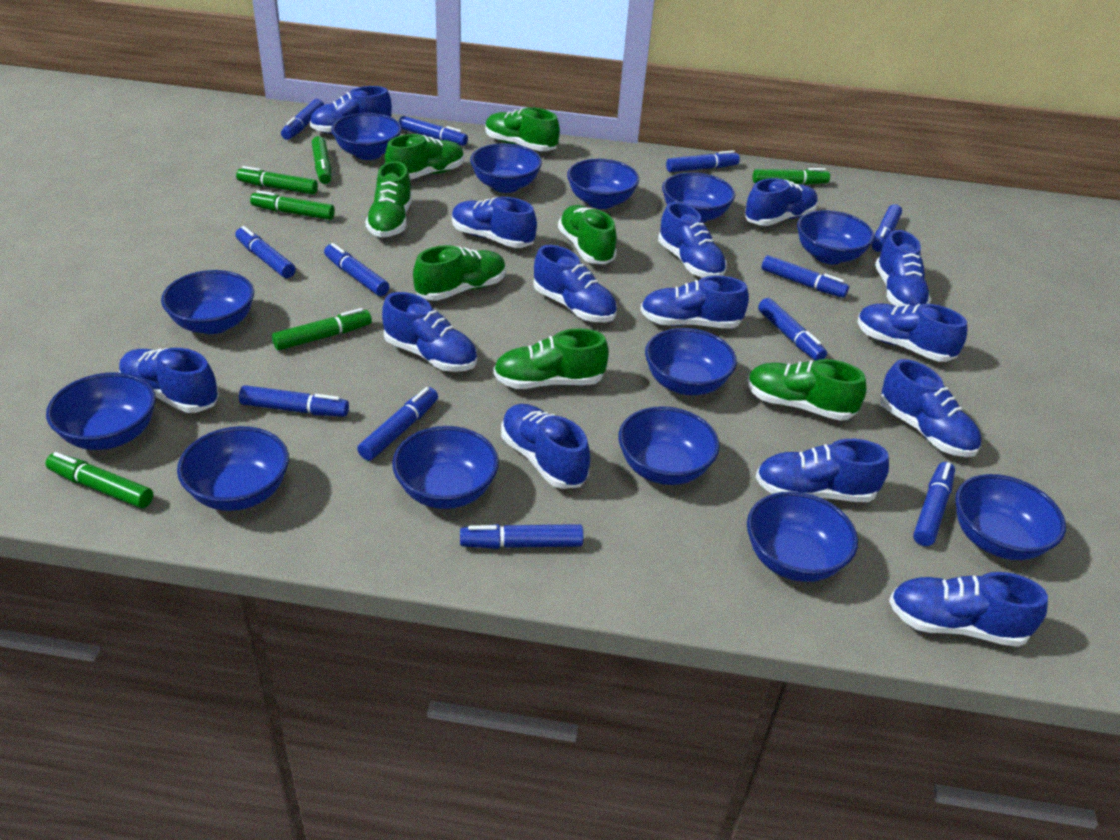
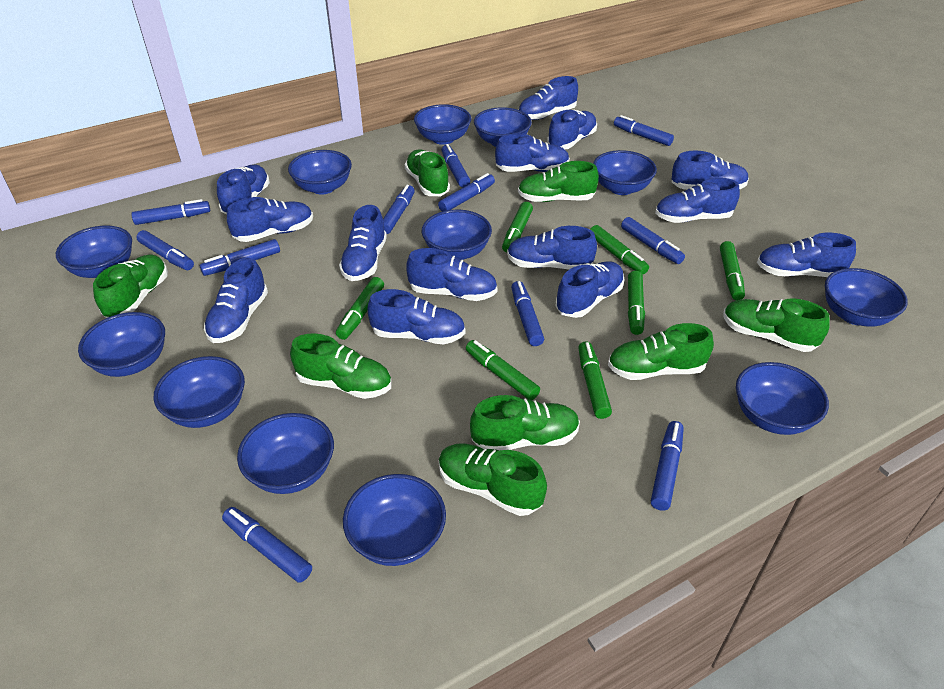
blue bowl: 13 -> 12
blue marker: 12 -> 11
green marker: 6 -> 7
green shoe: 7 -> 8

